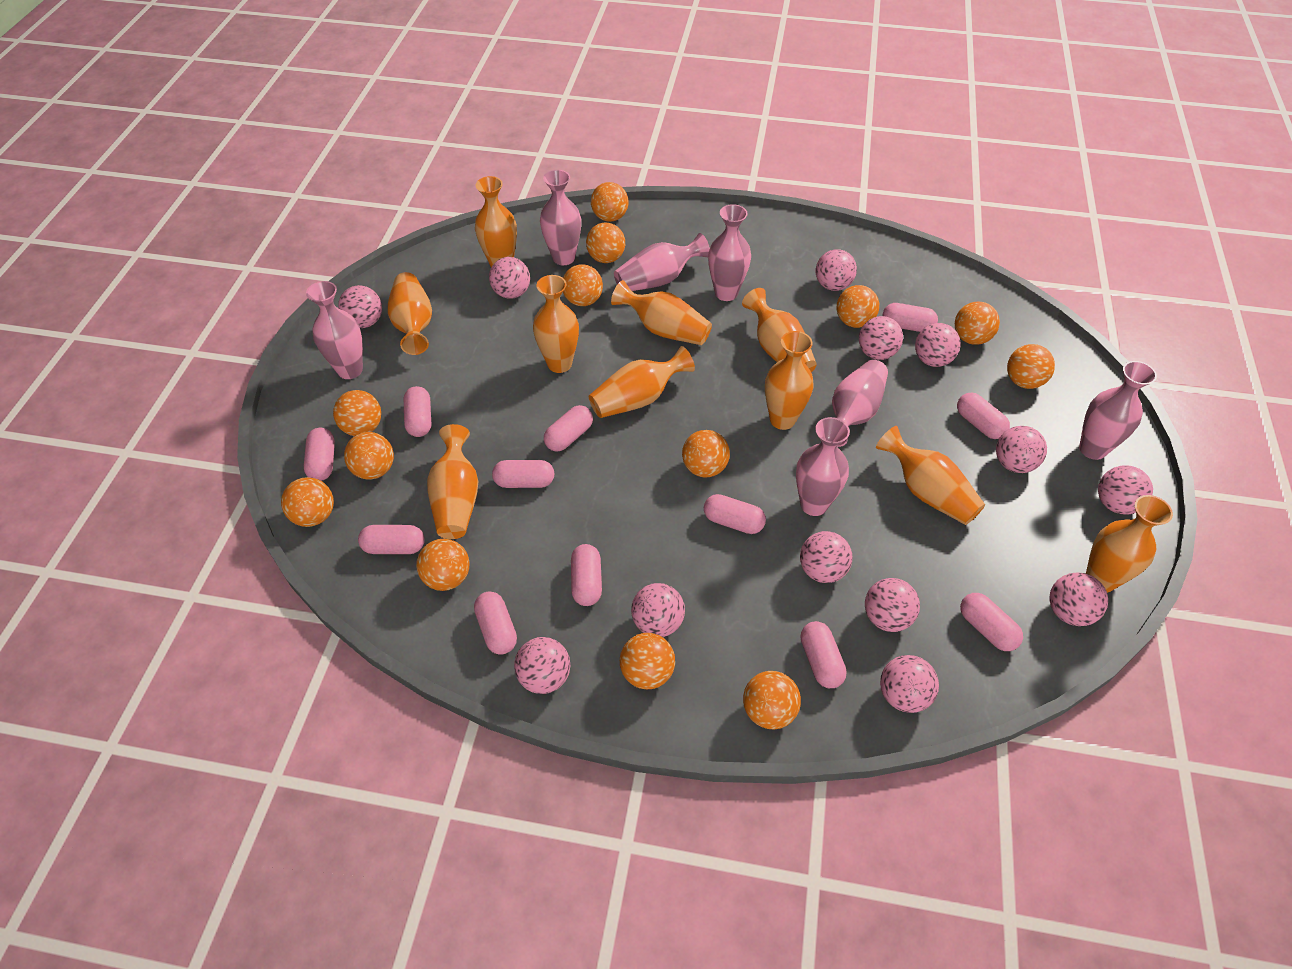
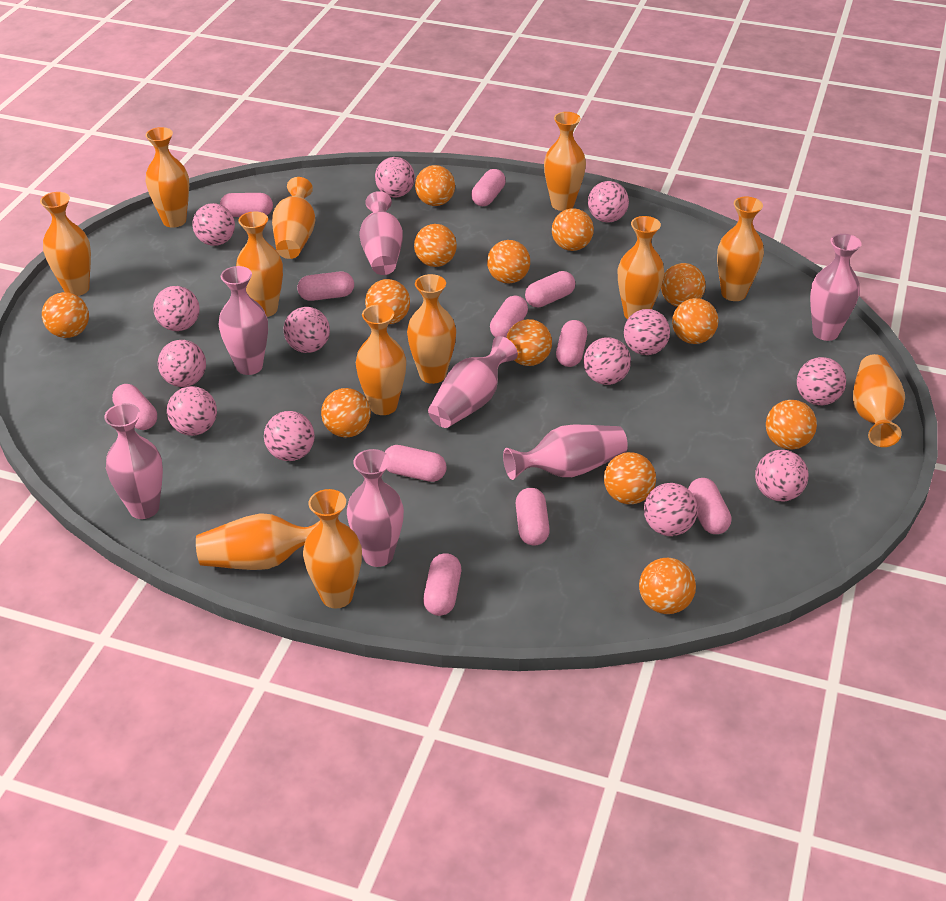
orange vase: 10 -> 12
pink capsule: 12 -> 11

